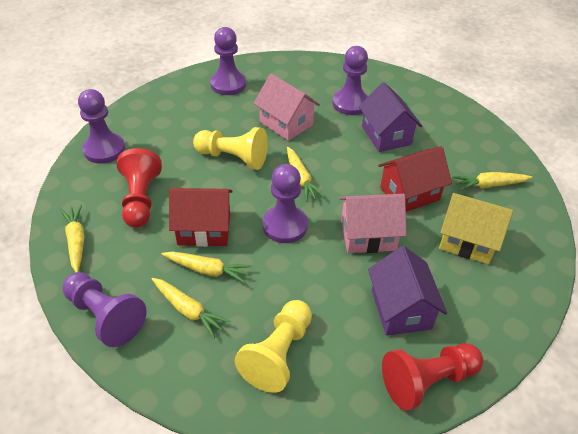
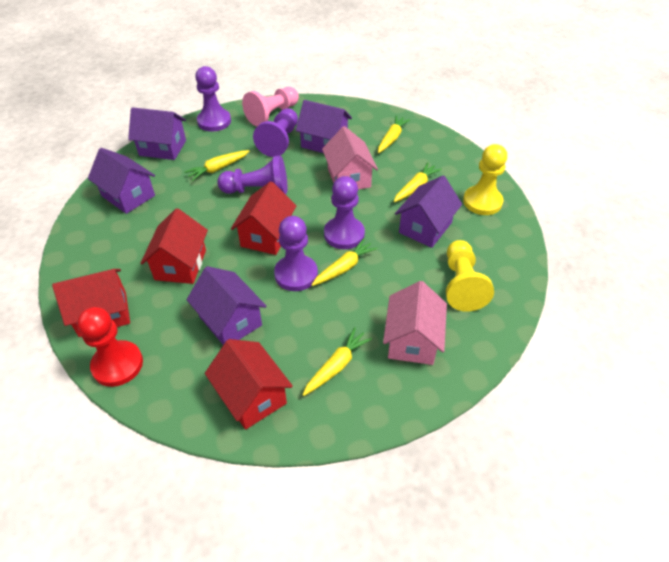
pink pawn: 0 -> 1
purple house: 2 -> 5
red house: 2 -> 4
red pawn: 2 -> 1
yellow house: 1 -> 0

